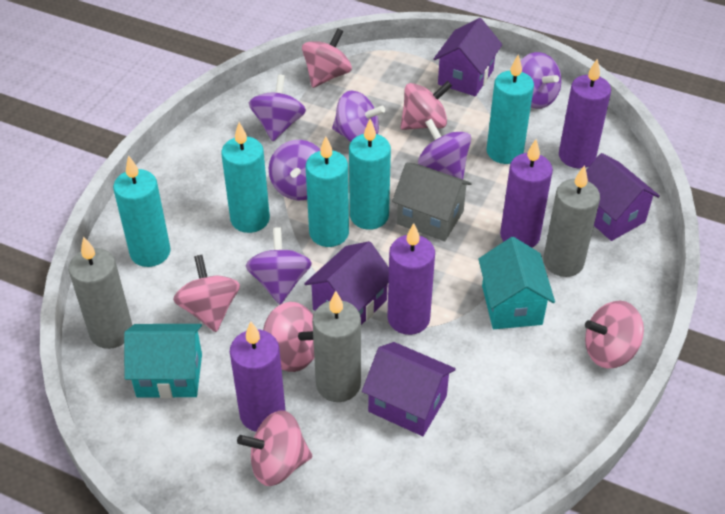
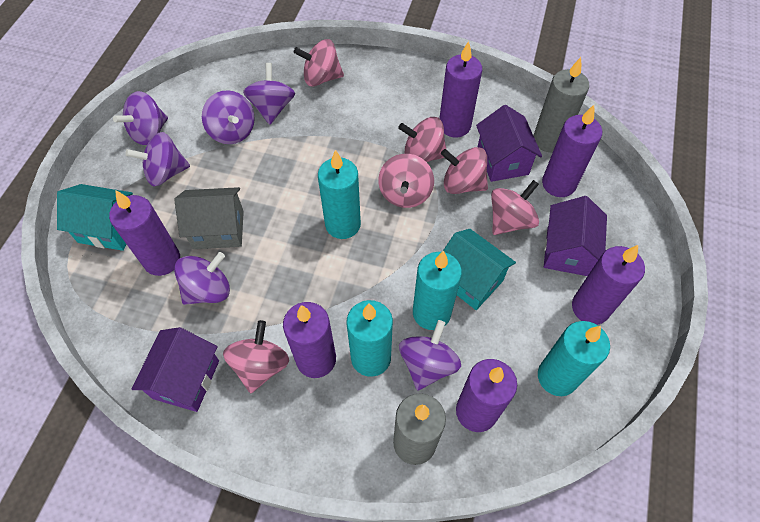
grey candle: 3 -> 2
purple candle: 4 -> 6
purple house: 4 -> 3
turquoise candle: 5 -> 4

